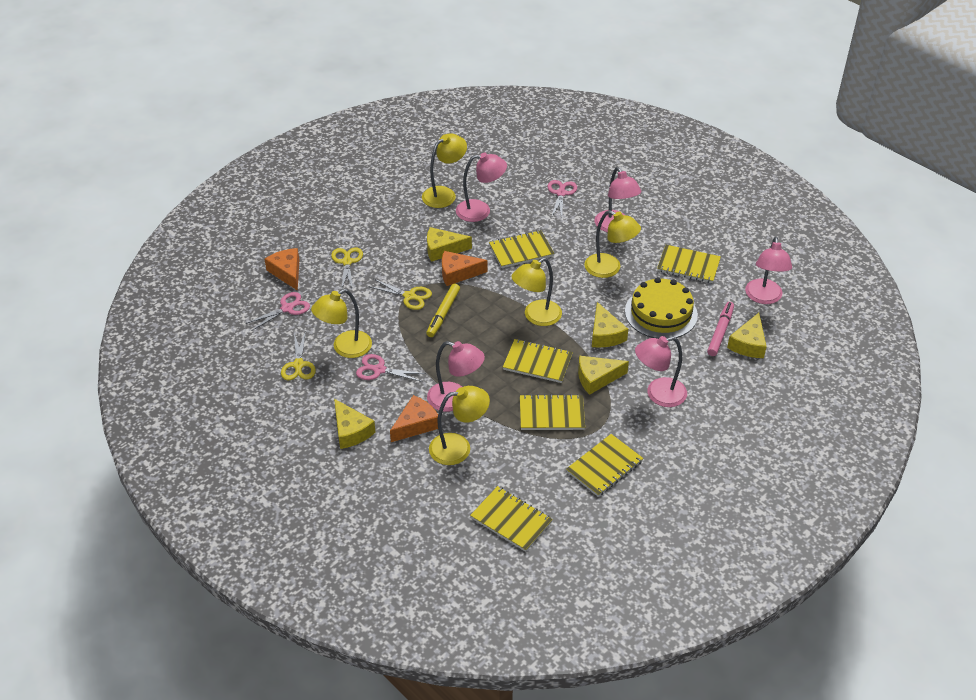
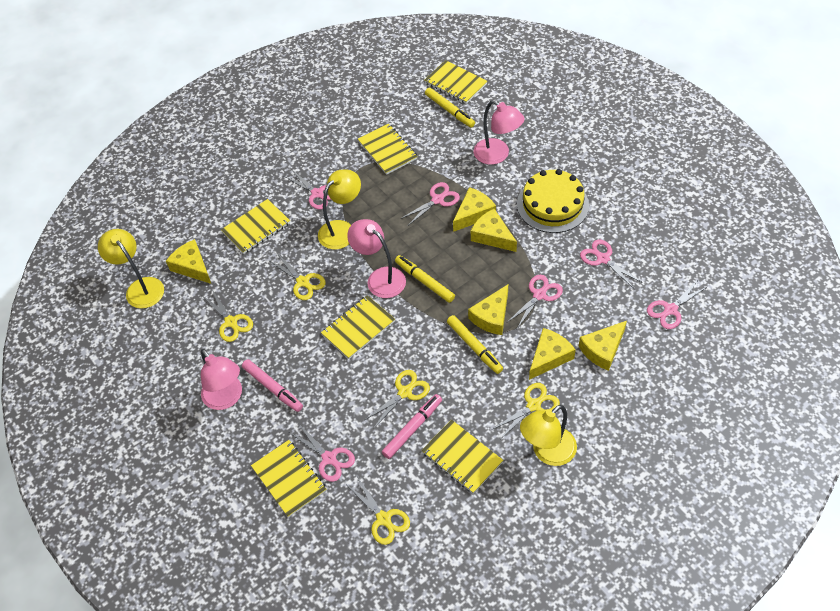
orange cheese: 3 -> 0
pink lamp: 5 -> 3
pink marker: 1 -> 2
pink scissors: 3 -> 6
yellow cheese: 5 -> 6
yellow lamp: 5 -> 3
yellow marker: 1 -> 3
yellow scissors: 3 -> 5

